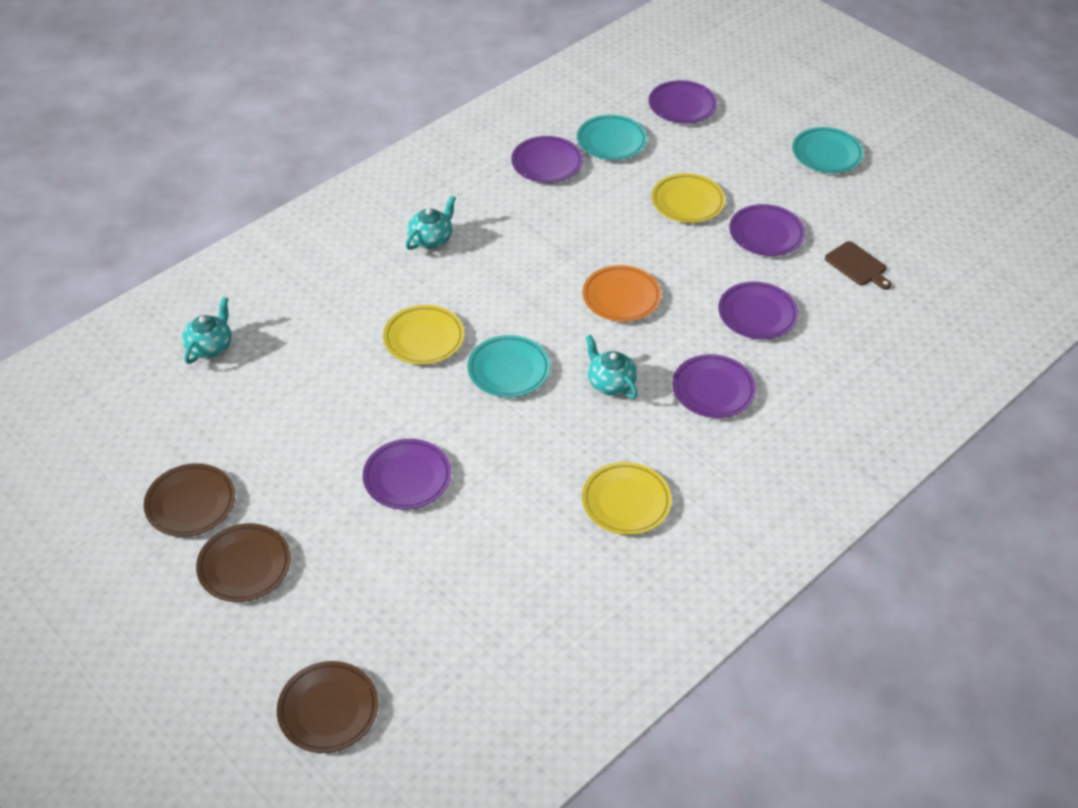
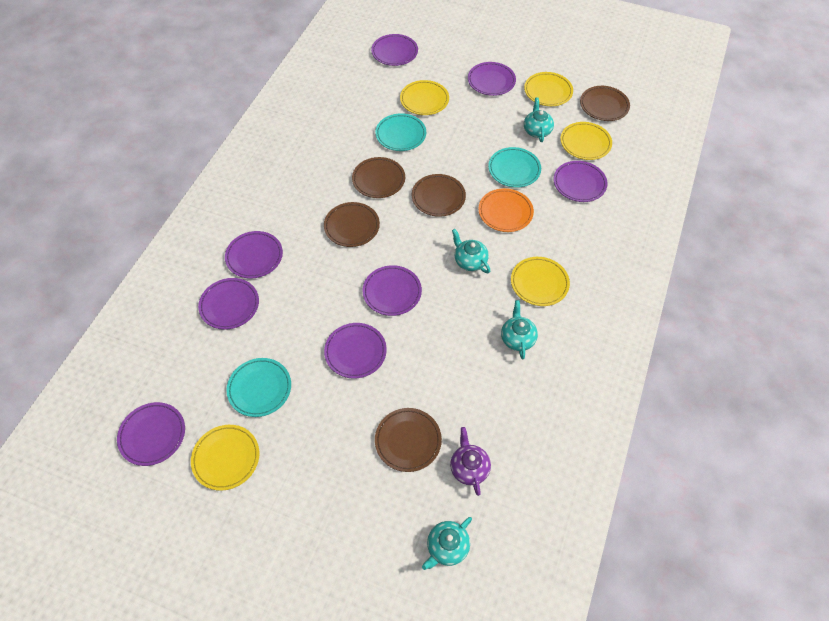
brown cutting board: 1 -> 0
brown plate: 3 -> 5
purple plate: 6 -> 8
purple teapot: 0 -> 1
turquoise teapot: 3 -> 4
yellow plate: 3 -> 5

